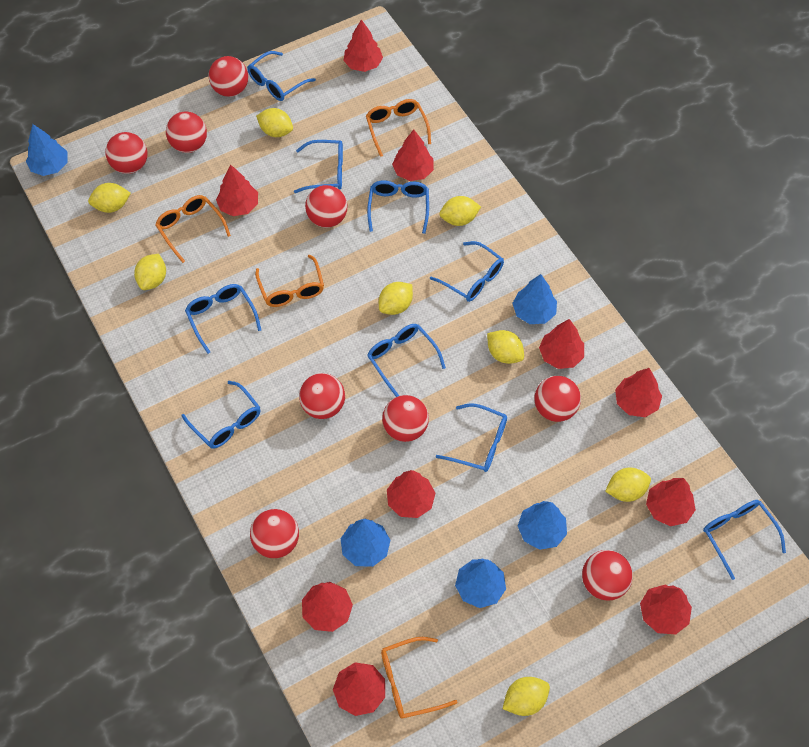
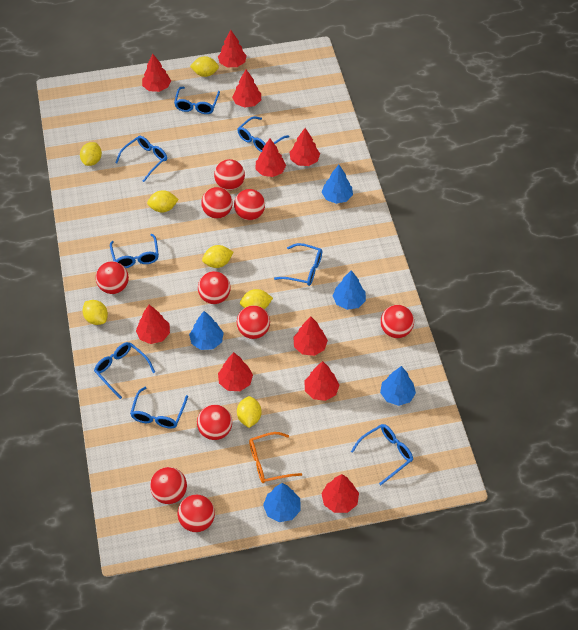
blue glasses: 9 -> 8
orange glasses: 4 -> 1
red ball: 9 -> 10
yellow lemon: 8 -> 7

